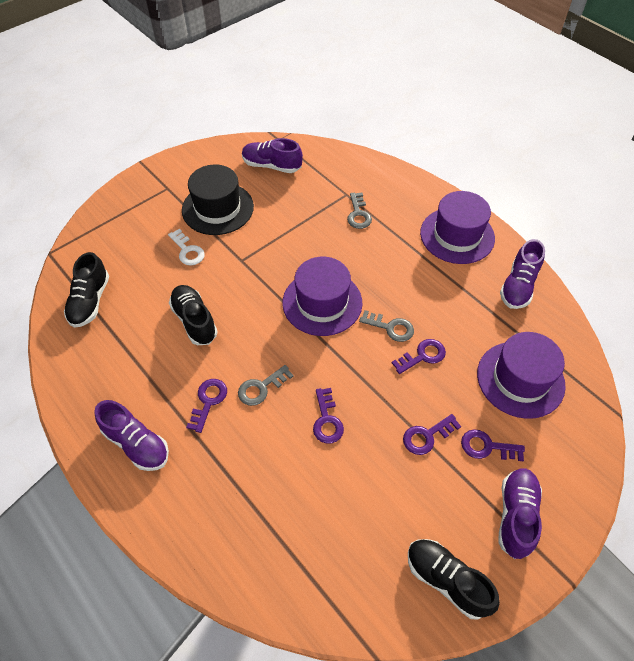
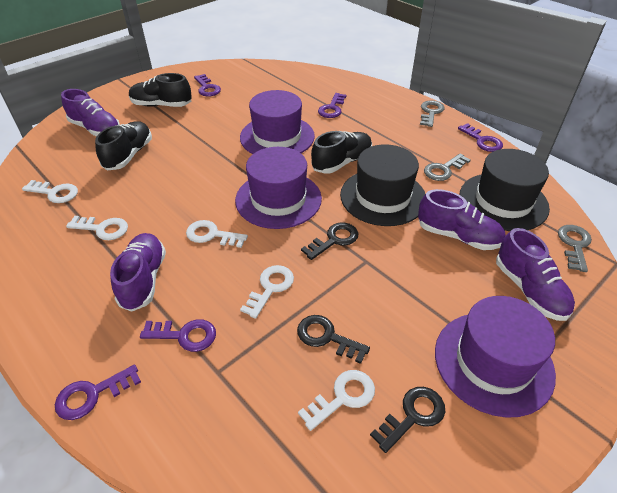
black hat: 1 -> 2
black key: 0 -> 3
white key: 1 -> 5

